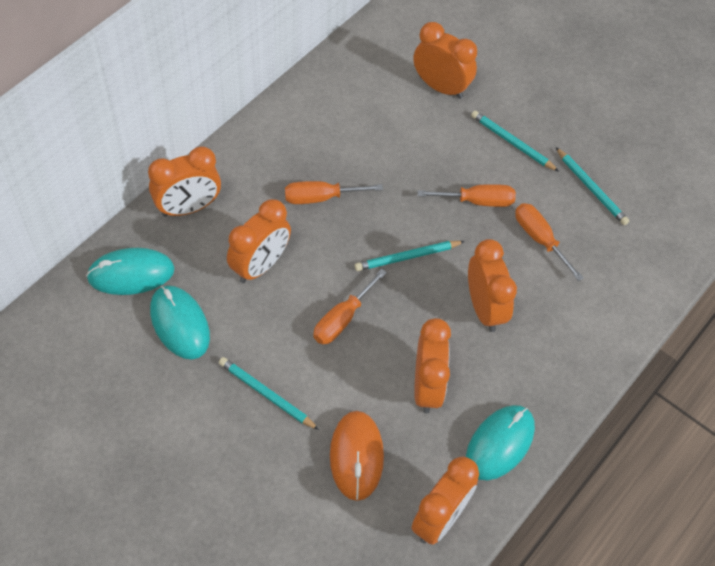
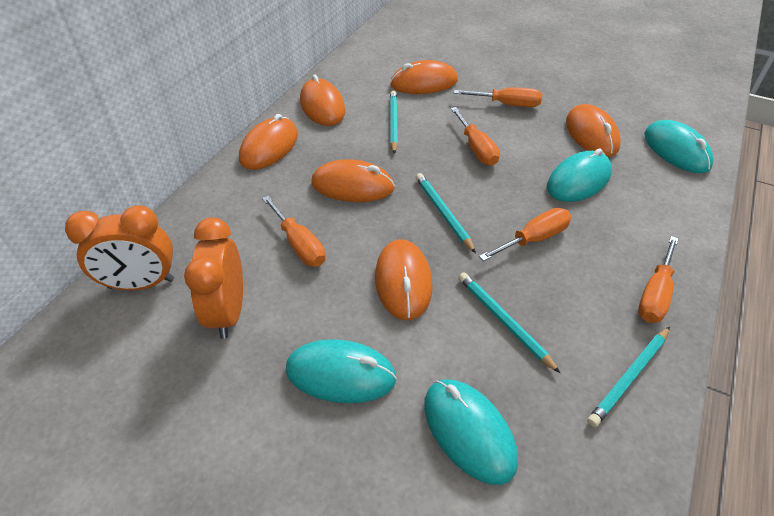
orange clock: 6 -> 2
orange mouse: 1 -> 6
orange screwdriver: 4 -> 5
turquoise mouse: 3 -> 4

